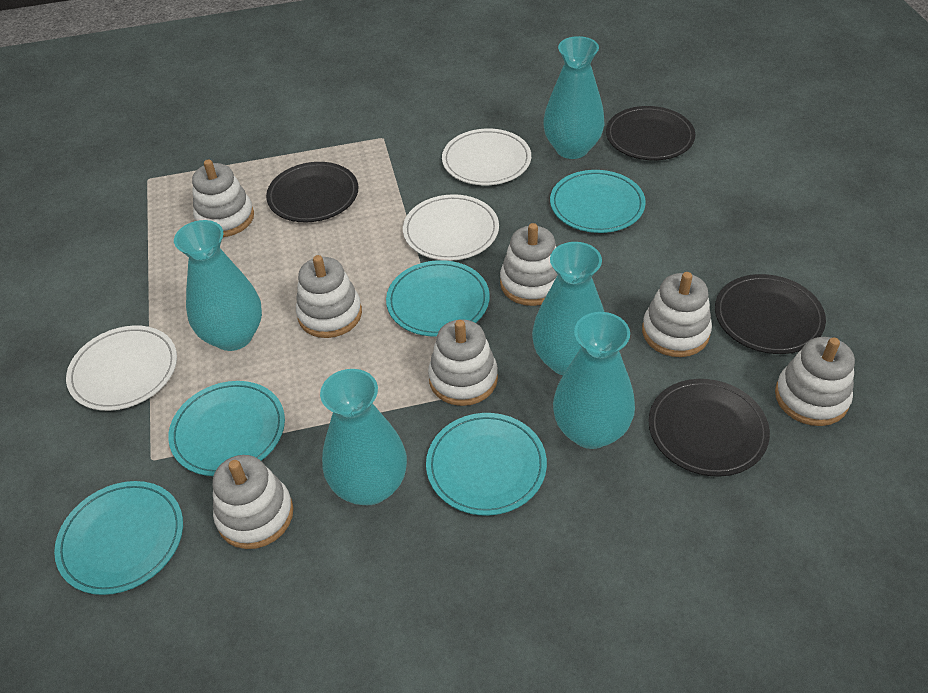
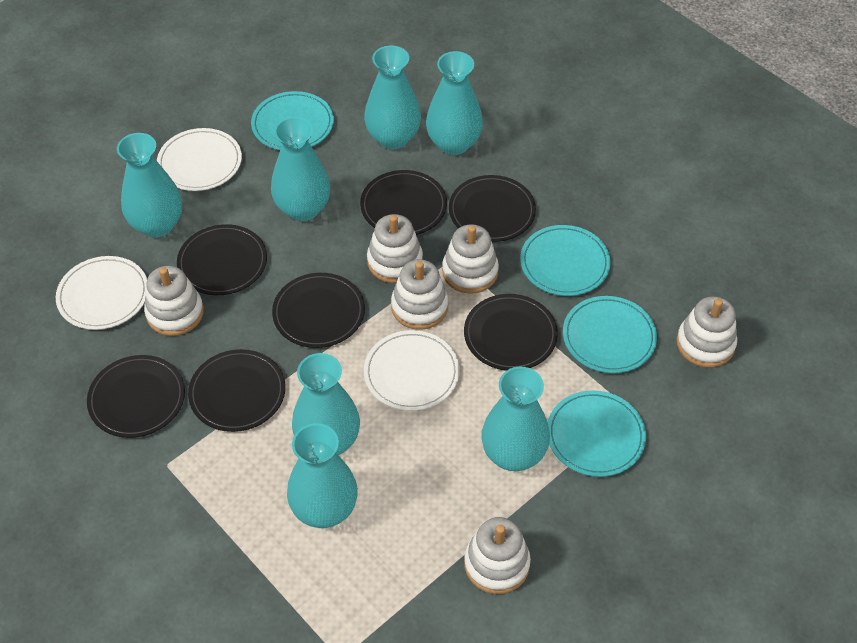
black plate: 4 -> 7
turquoise plate: 5 -> 4
turquoise vase: 5 -> 7
white stacking toy: 7 -> 6

